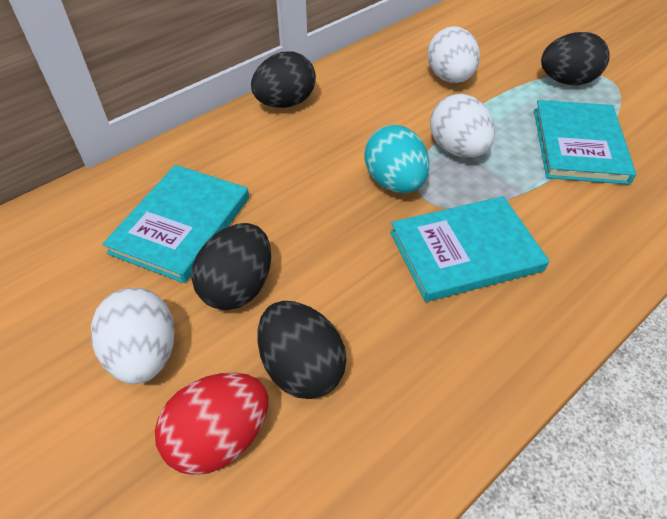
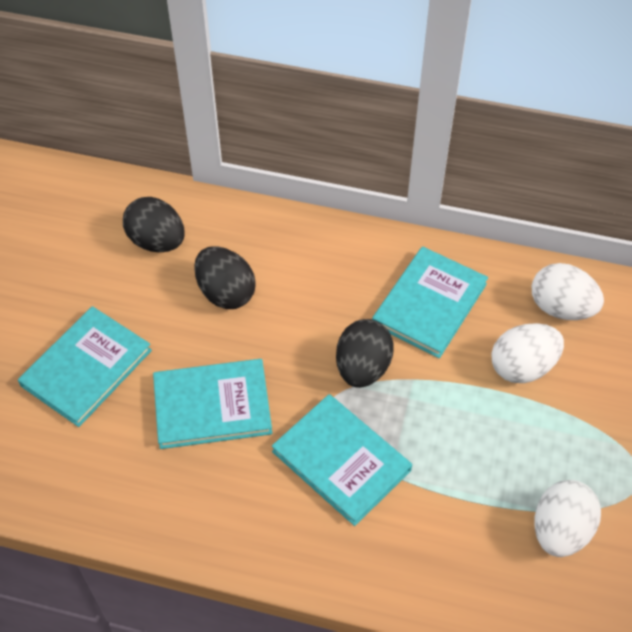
black egg: 4 -> 3
red egg: 1 -> 0
turquoise book: 3 -> 4
turquoise egg: 1 -> 0

